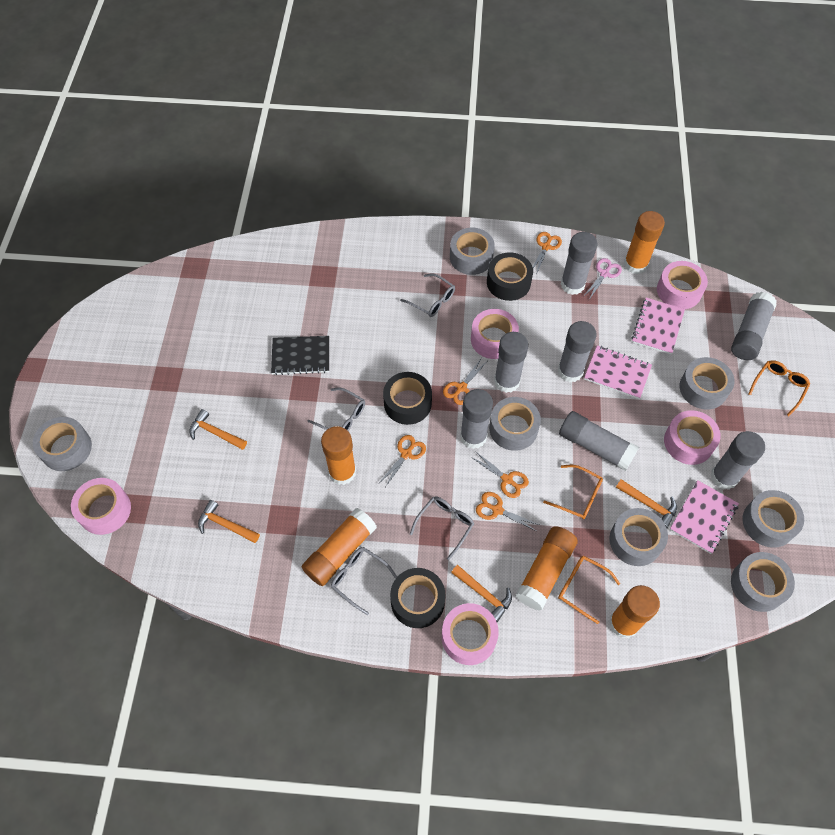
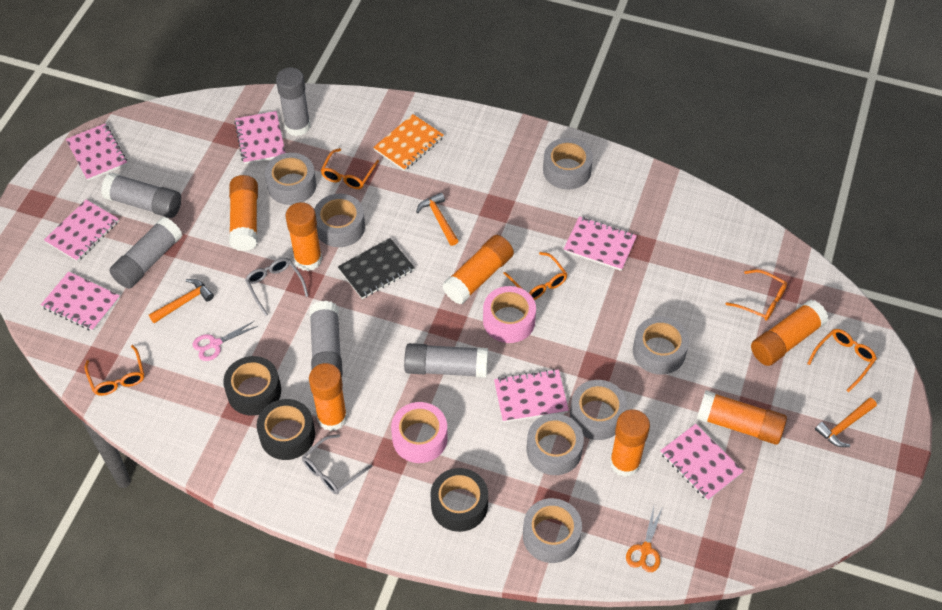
grey glasses: 4 -> 2
grey glue stick: 7 -> 5
orange glasses: 3 -> 5
orange glue stick: 5 -> 7
orange hammer: 4 -> 3
orange notebook: 0 -> 1
orange scissors: 5 -> 1
pink notebook: 3 -> 7
pink tape: 5 -> 2

